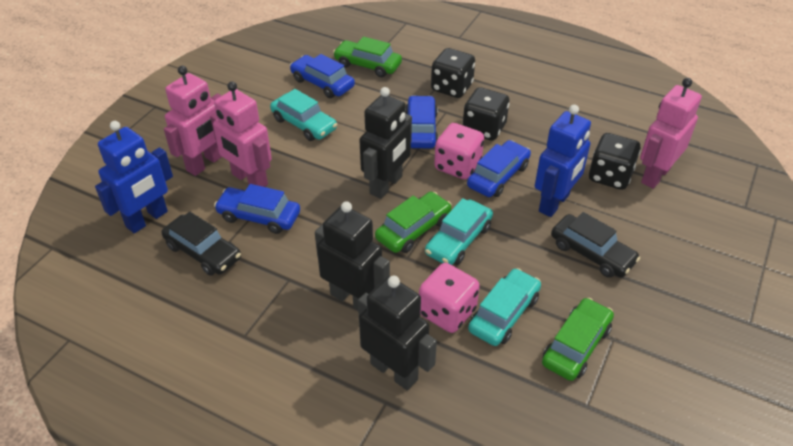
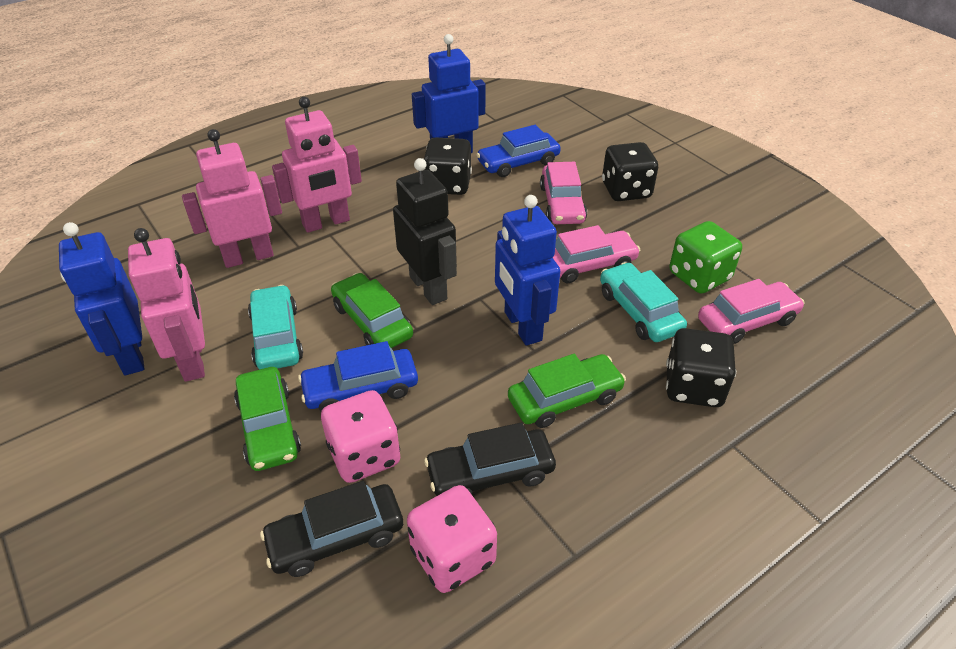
black robot: 3 -> 1
blue car: 4 -> 2
blue robot: 2 -> 3
green dice: 0 -> 1
pink car: 0 -> 3
turquoise car: 3 -> 2

